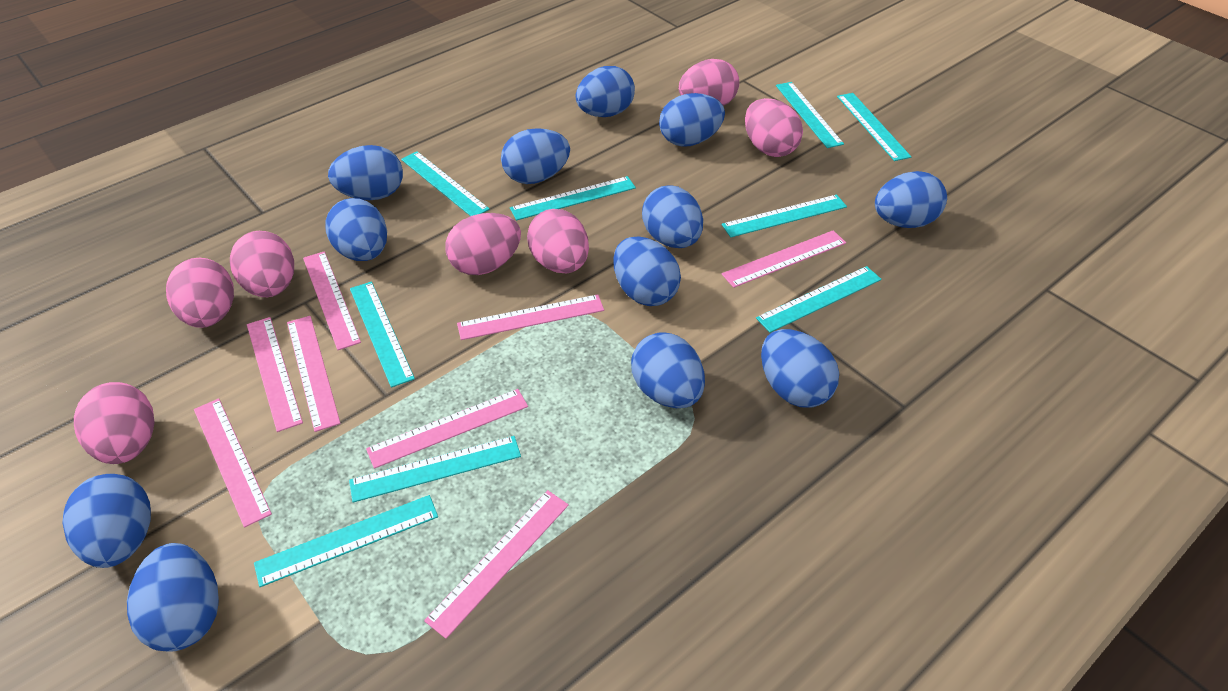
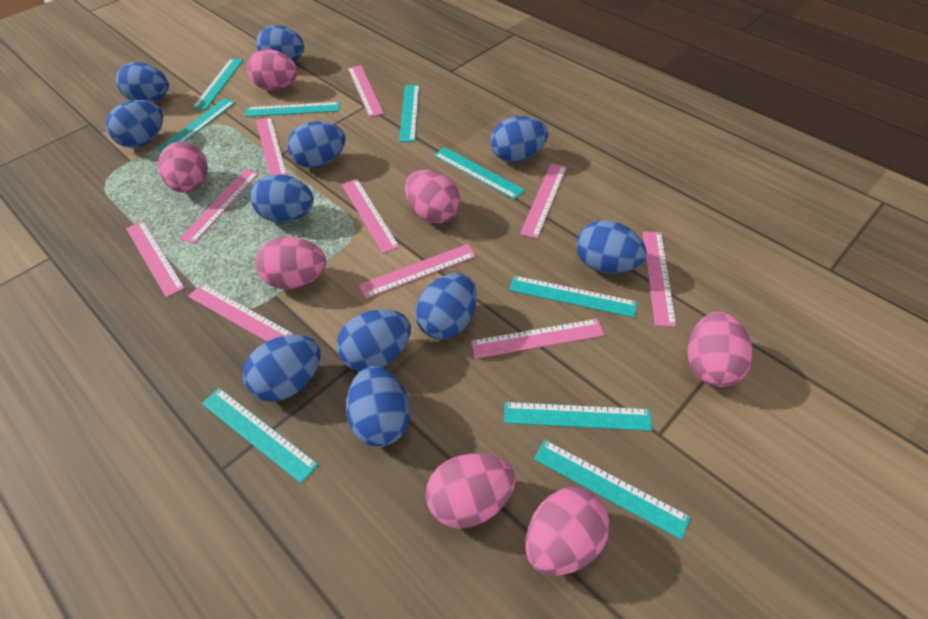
blue egg: 12 -> 11
pink ruler: 8 -> 10

